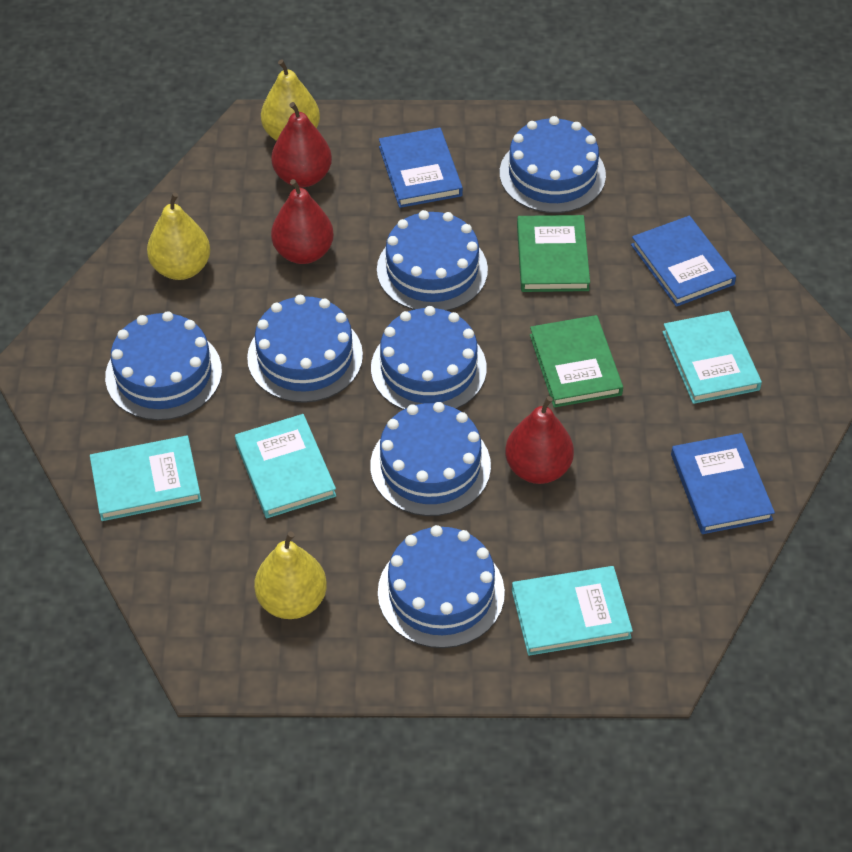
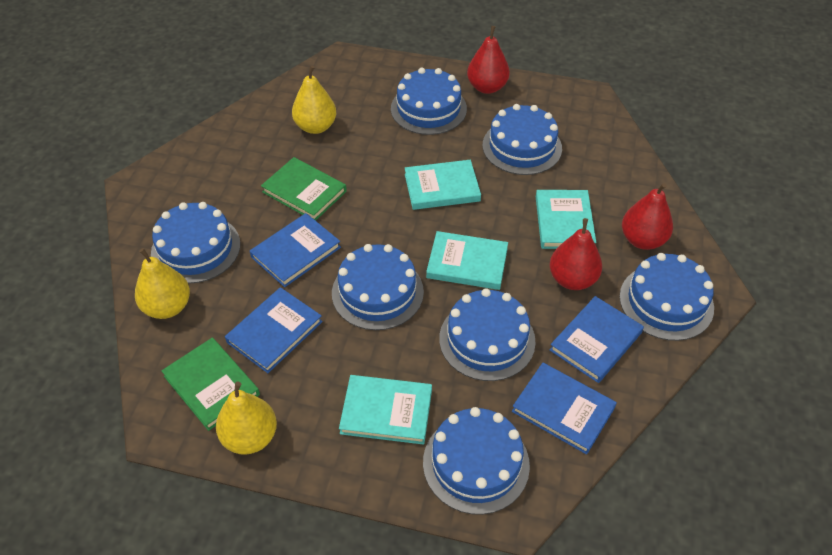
blue book: 3 -> 4

